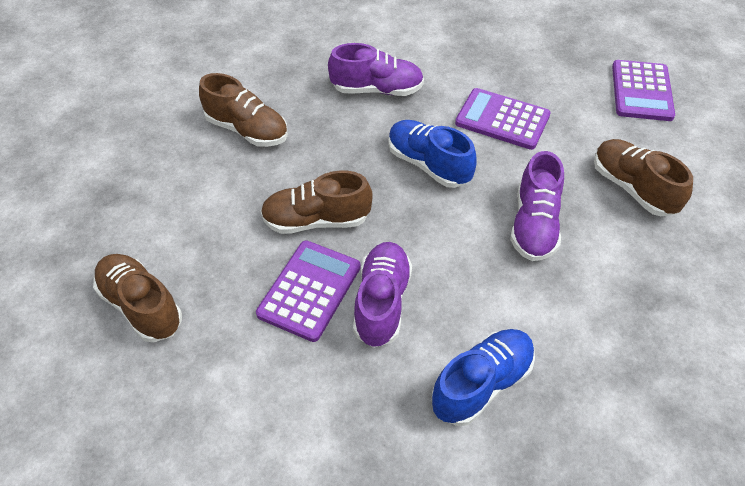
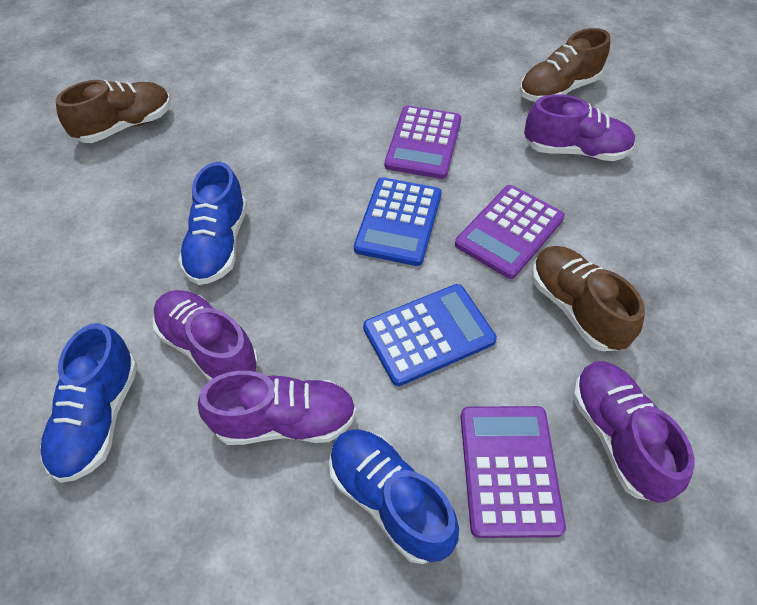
blue calculator: 0 -> 2
blue shoe: 2 -> 3
brown shoe: 4 -> 3
purple shoe: 3 -> 4

